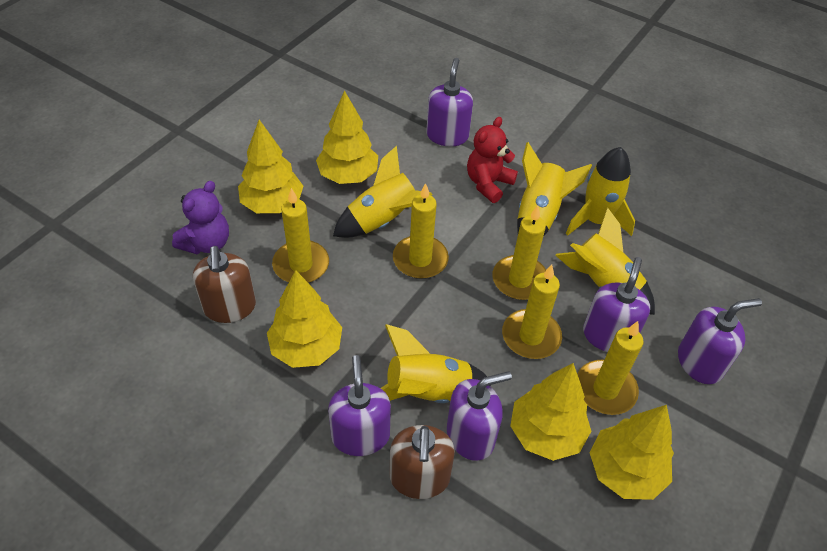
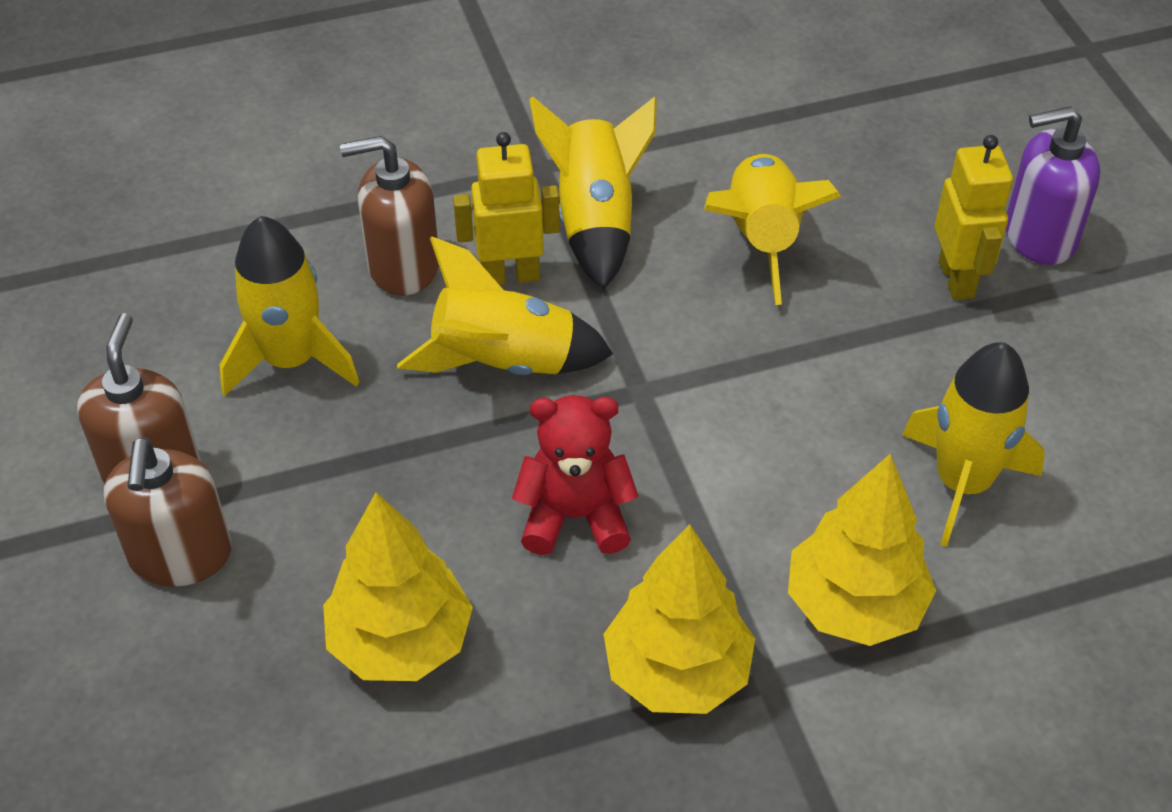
brown soap dispenser: 2 -> 3
purple soap dispenser: 5 -> 1
purple teddy bear: 1 -> 0
yellow candle: 5 -> 0
yellow robot: 0 -> 2
yellow tree: 5 -> 3

